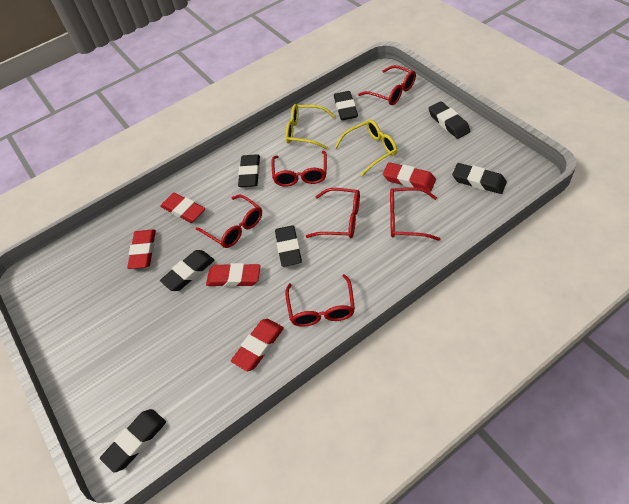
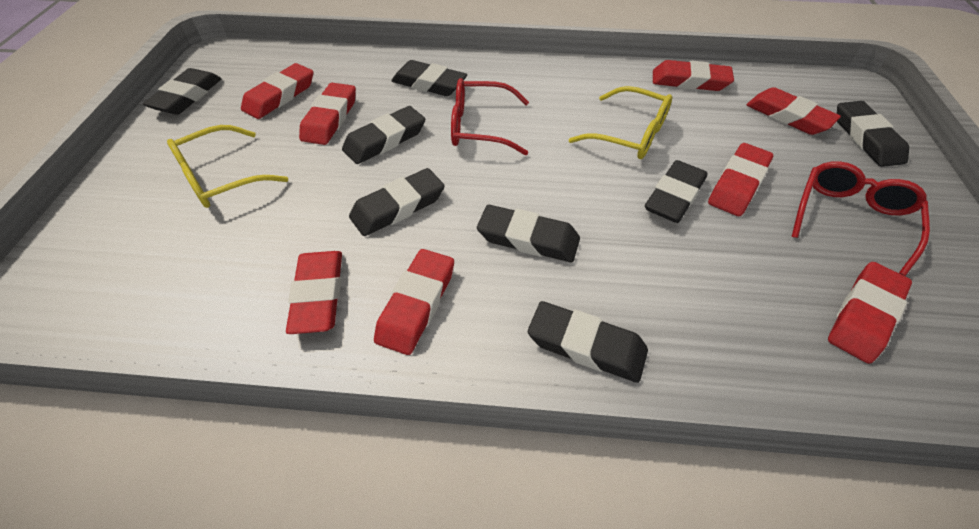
black eraser: 7 -> 8
red eraser: 5 -> 8
red glasses: 6 -> 2

